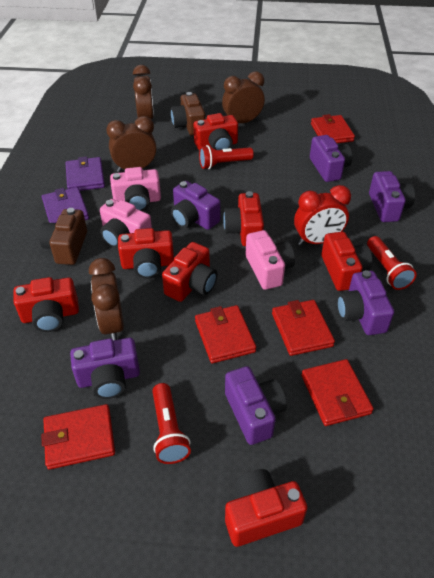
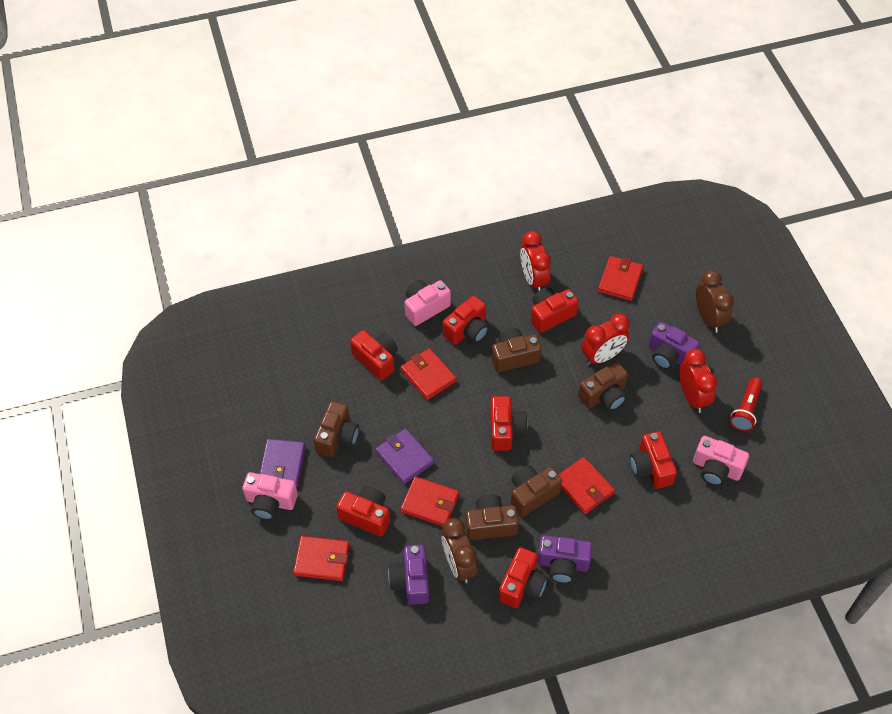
brown camera: 2 -> 5
brown clock: 4 -> 2
purple camera: 6 -> 3
red clock: 1 -> 3
red flashlight: 3 -> 1

